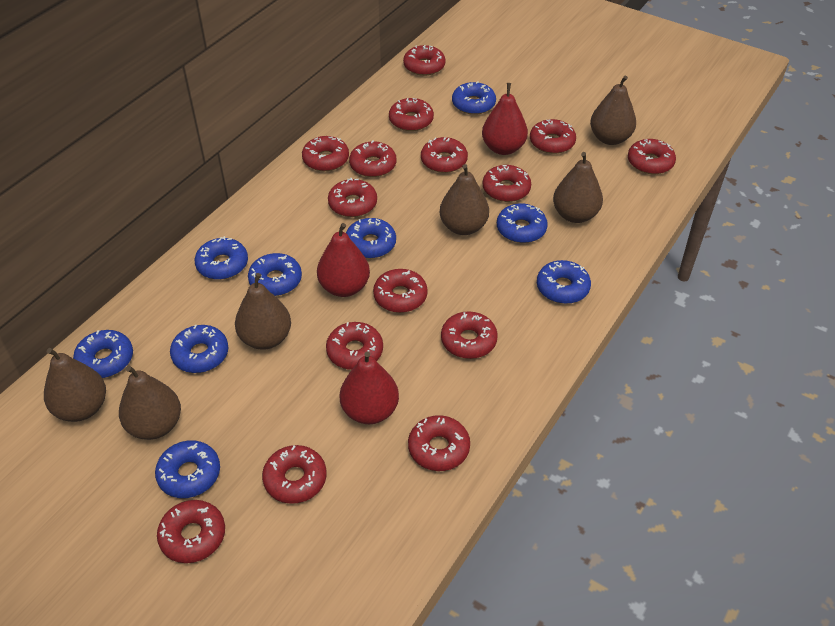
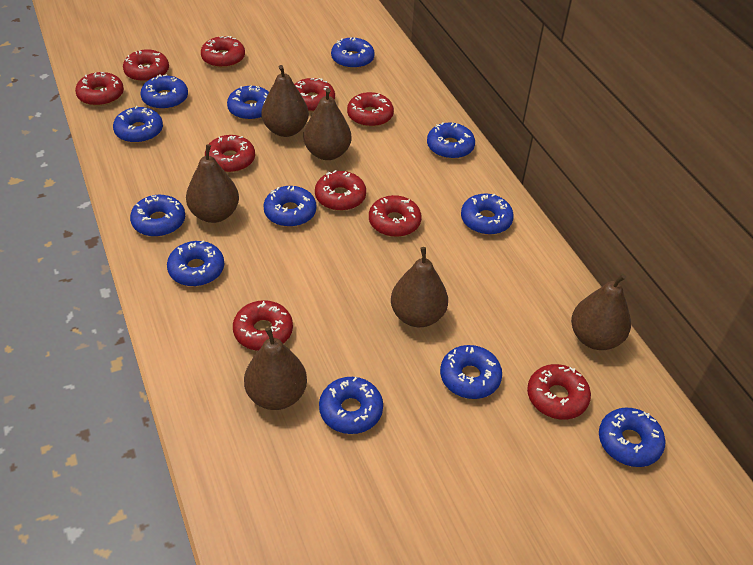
blue donut: 9 -> 12
red donut: 15 -> 10
red pear: 3 -> 0

